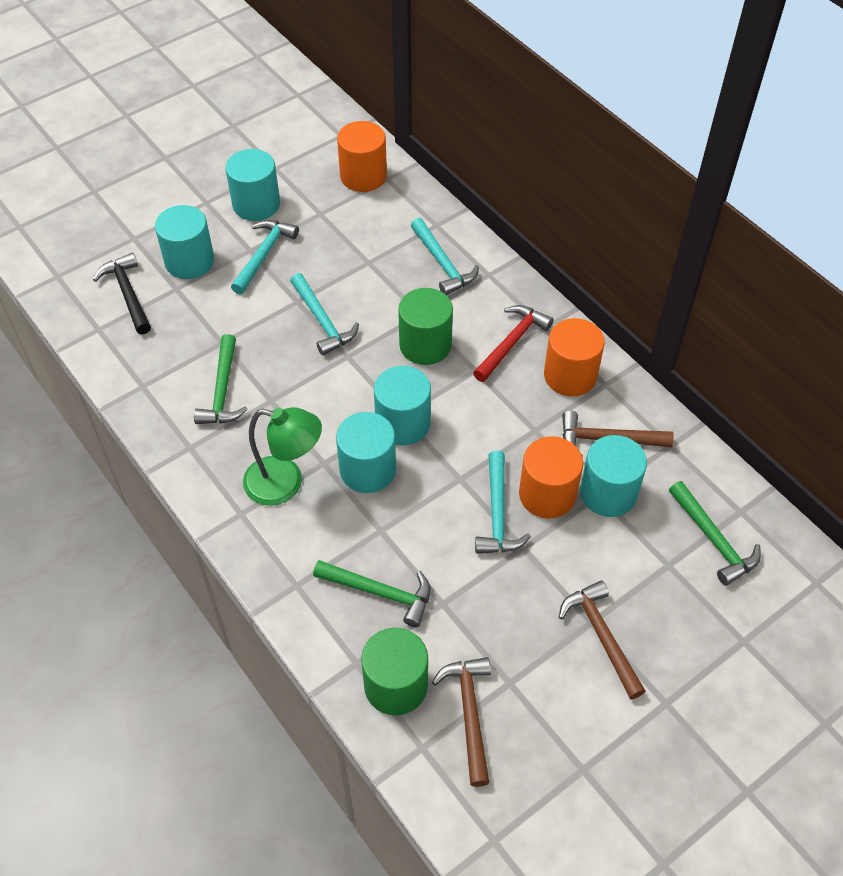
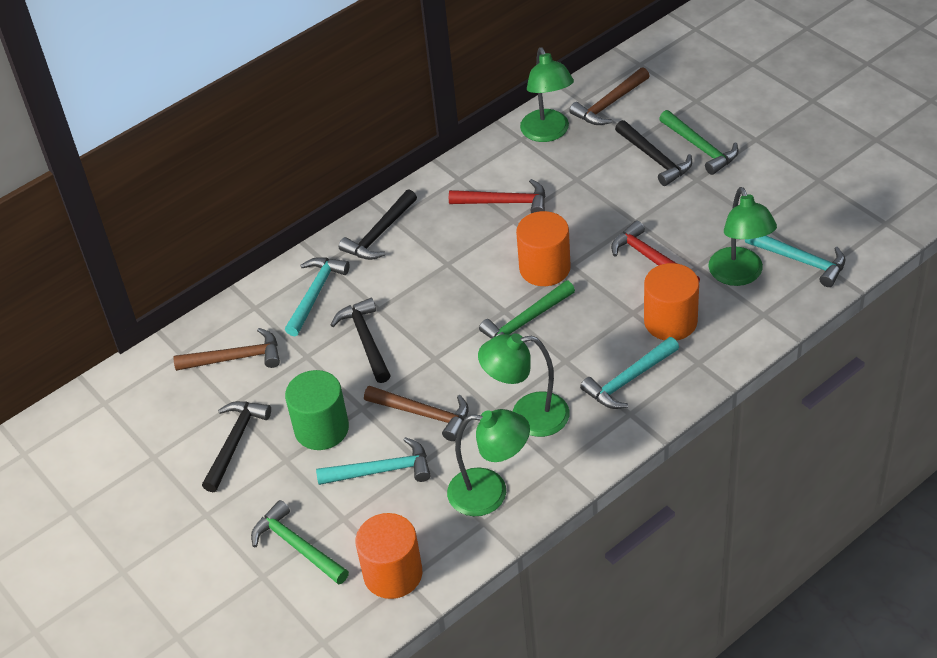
black hammer: 1 -> 4
green cylinder: 2 -> 1
green lamp: 1 -> 4
red hammer: 1 -> 2
turquoise cylinder: 5 -> 0

